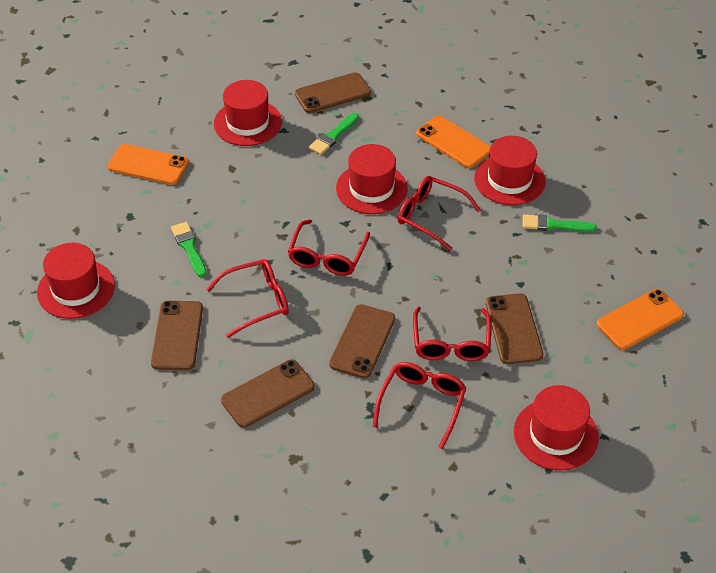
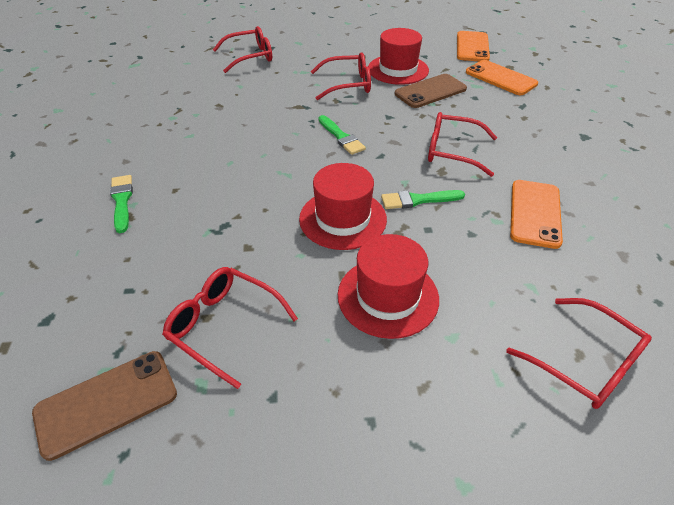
brown phone: 5 -> 2
red hat: 5 -> 3

